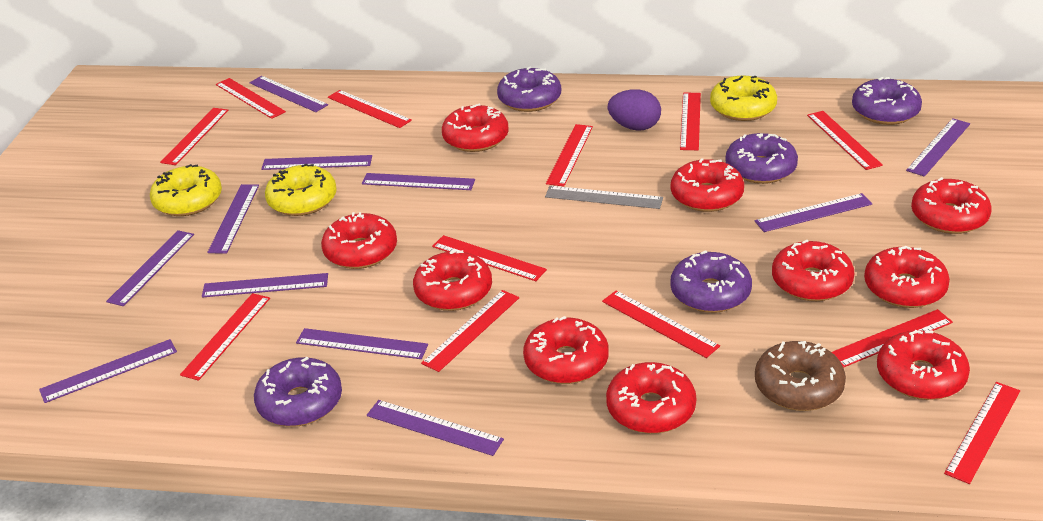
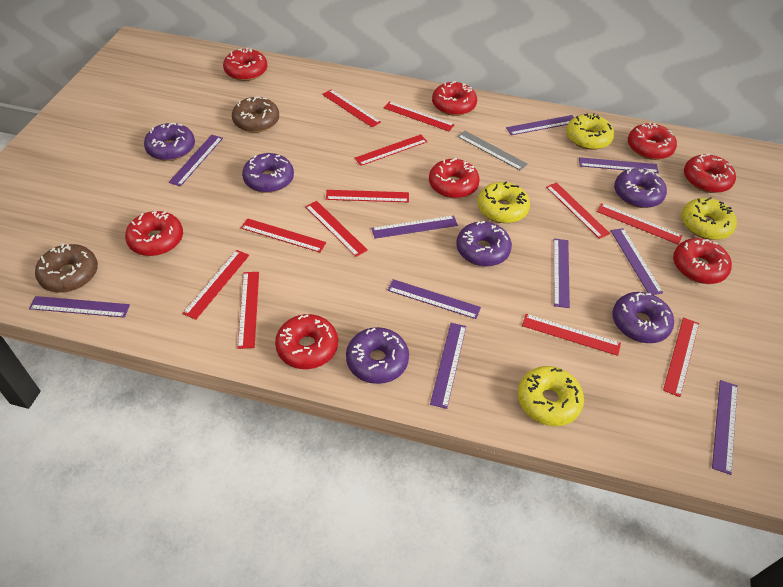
brown donut: 1 -> 2
purple donut: 5 -> 6
purple egg: 1 -> 0
purple ruler: 11 -> 10
red donut: 10 -> 8
yellow donut: 3 -> 4

